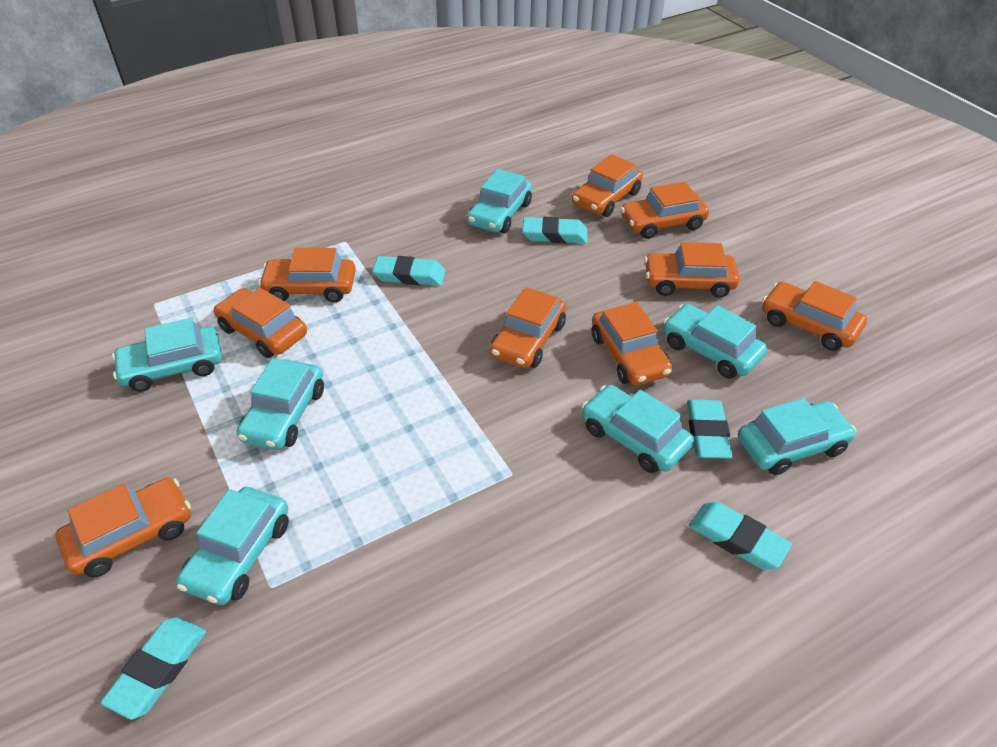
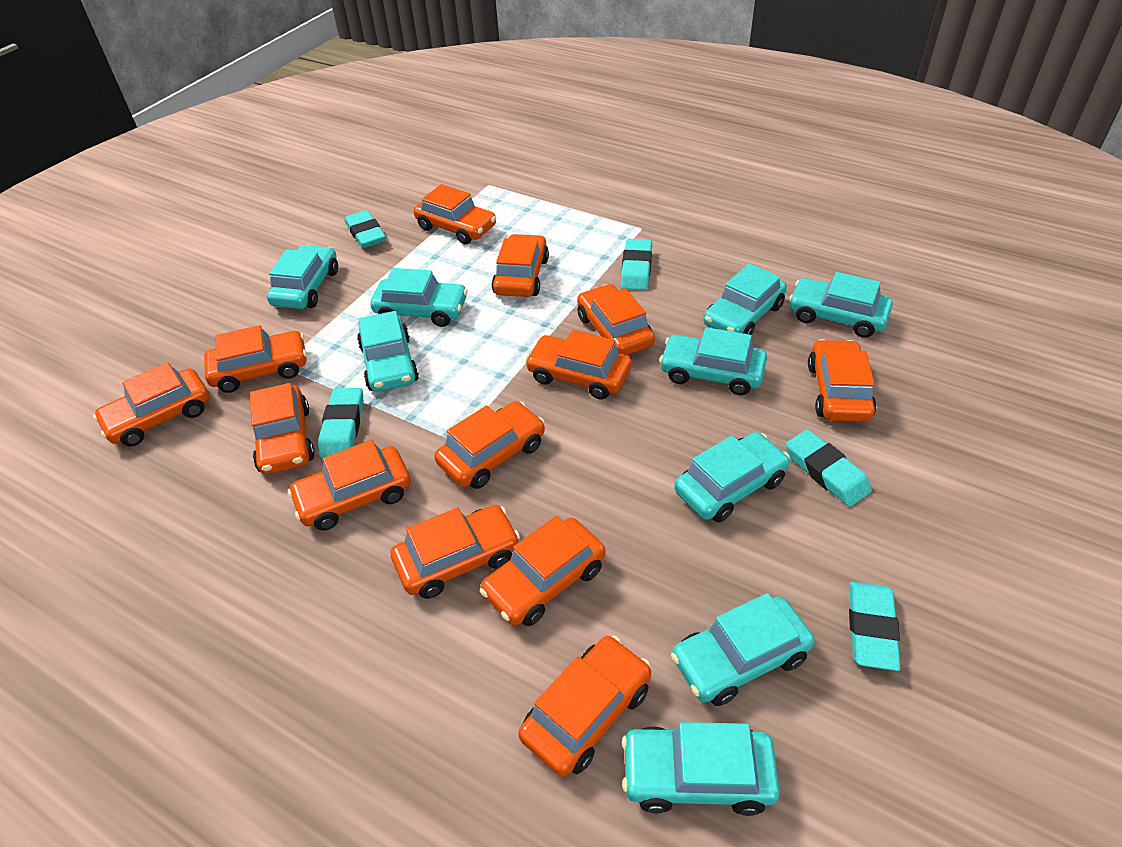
orange car: 9 -> 13
turquoise car: 7 -> 9

